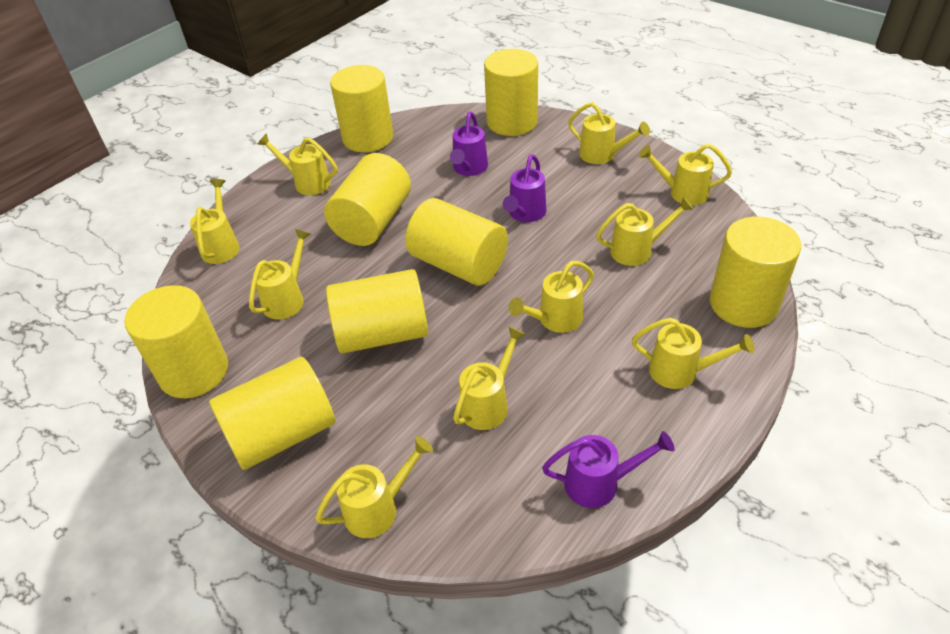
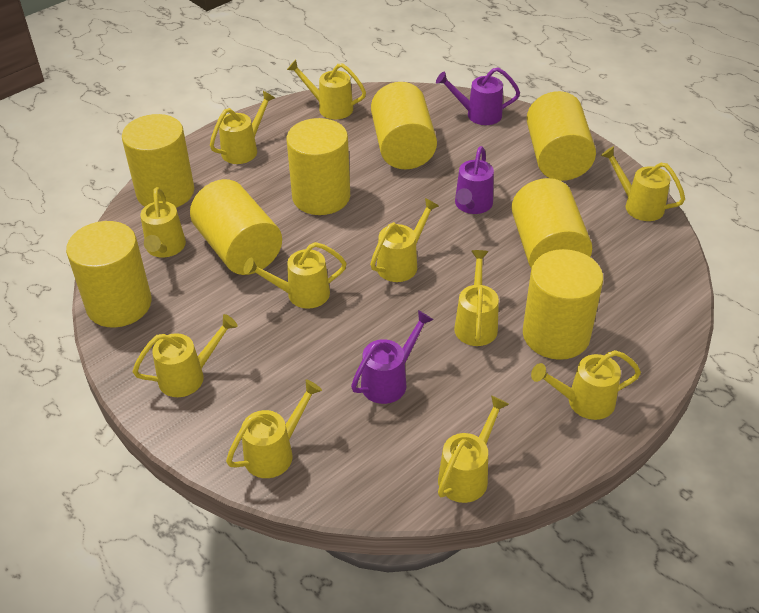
yellow watering can: 10 -> 11

